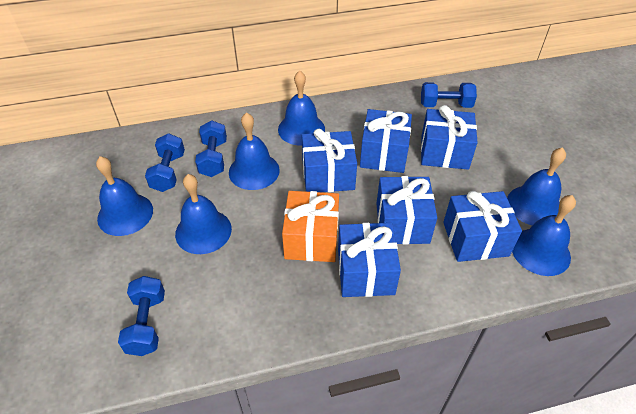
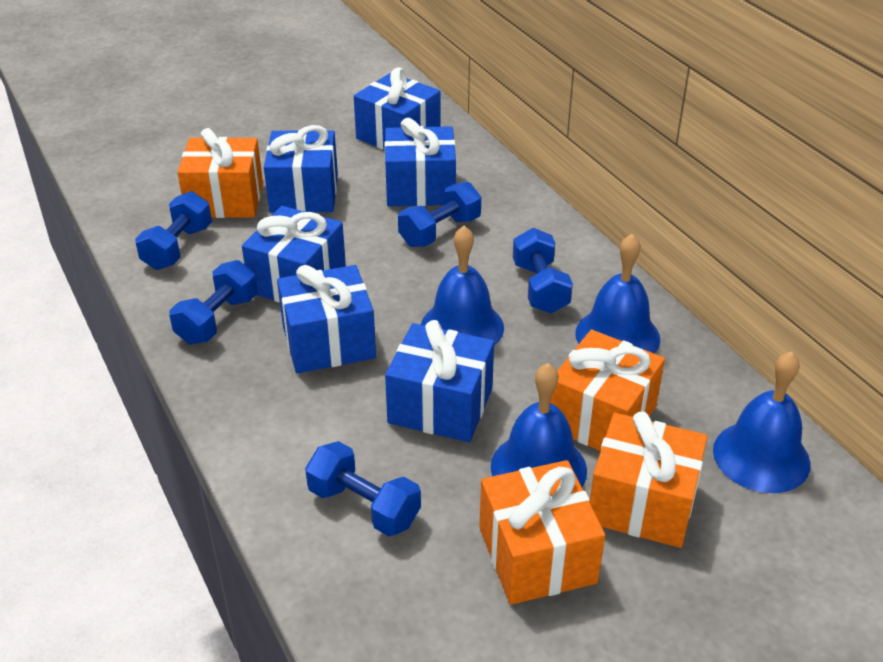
blue bell: 6 -> 4
blue dumbbell: 4 -> 5
orange gift: 1 -> 4

